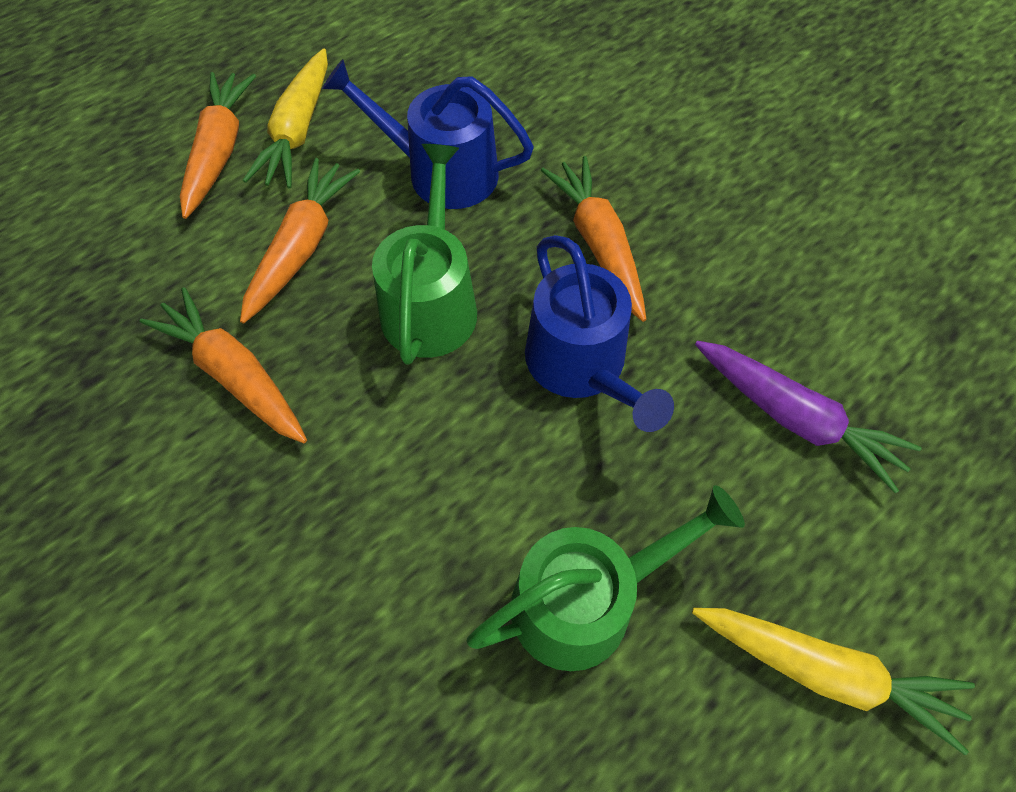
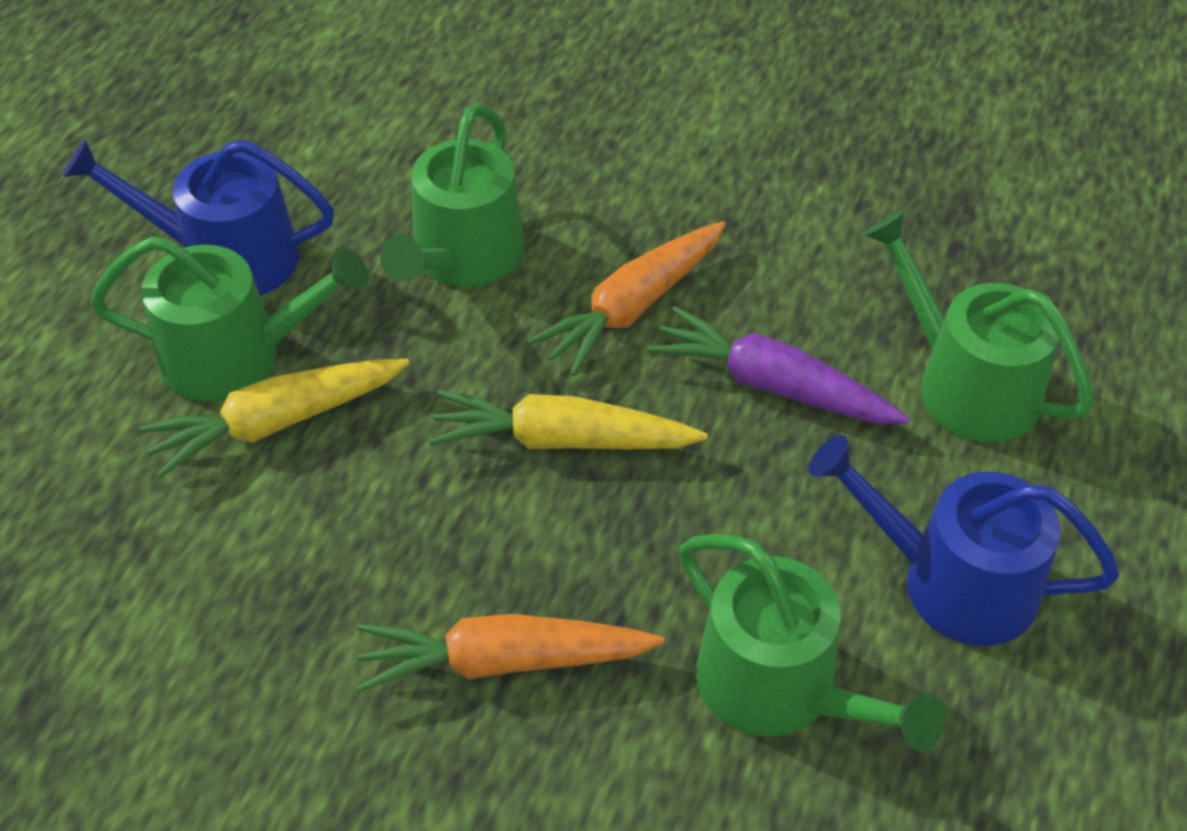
green watering can: 2 -> 4
orange carrot: 4 -> 2

